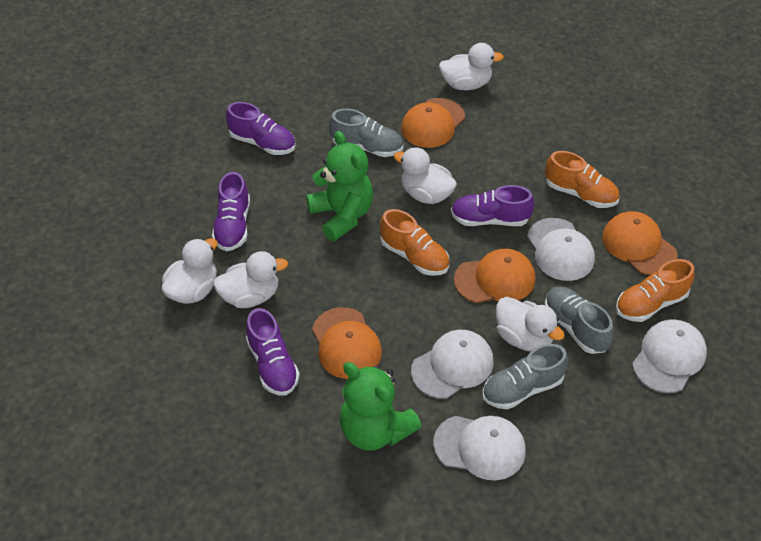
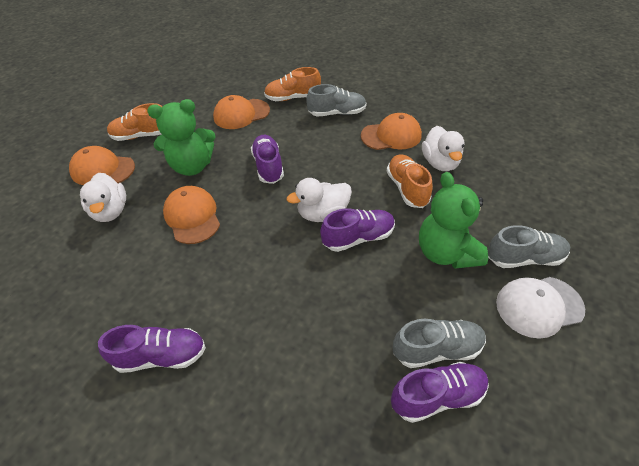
white cap: 4 -> 1
white duck: 5 -> 3

